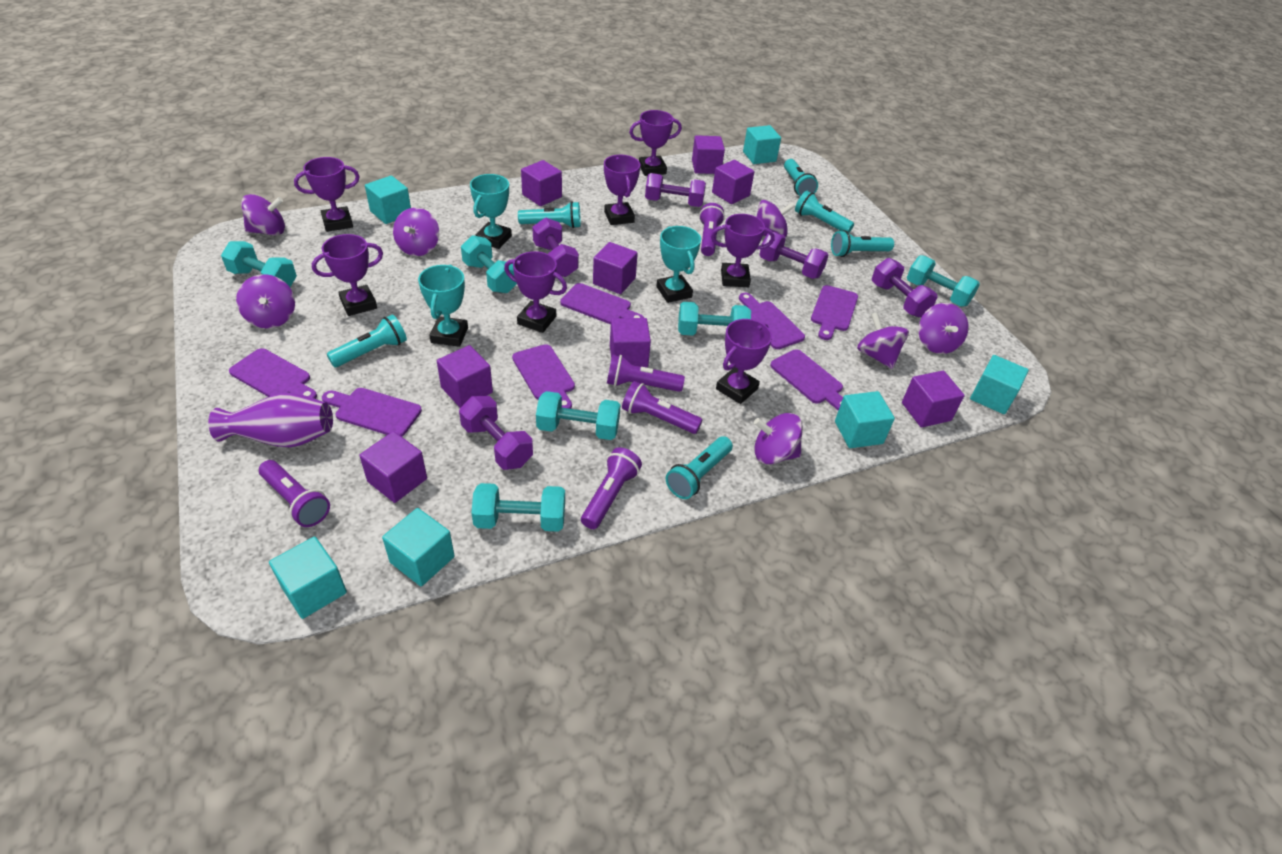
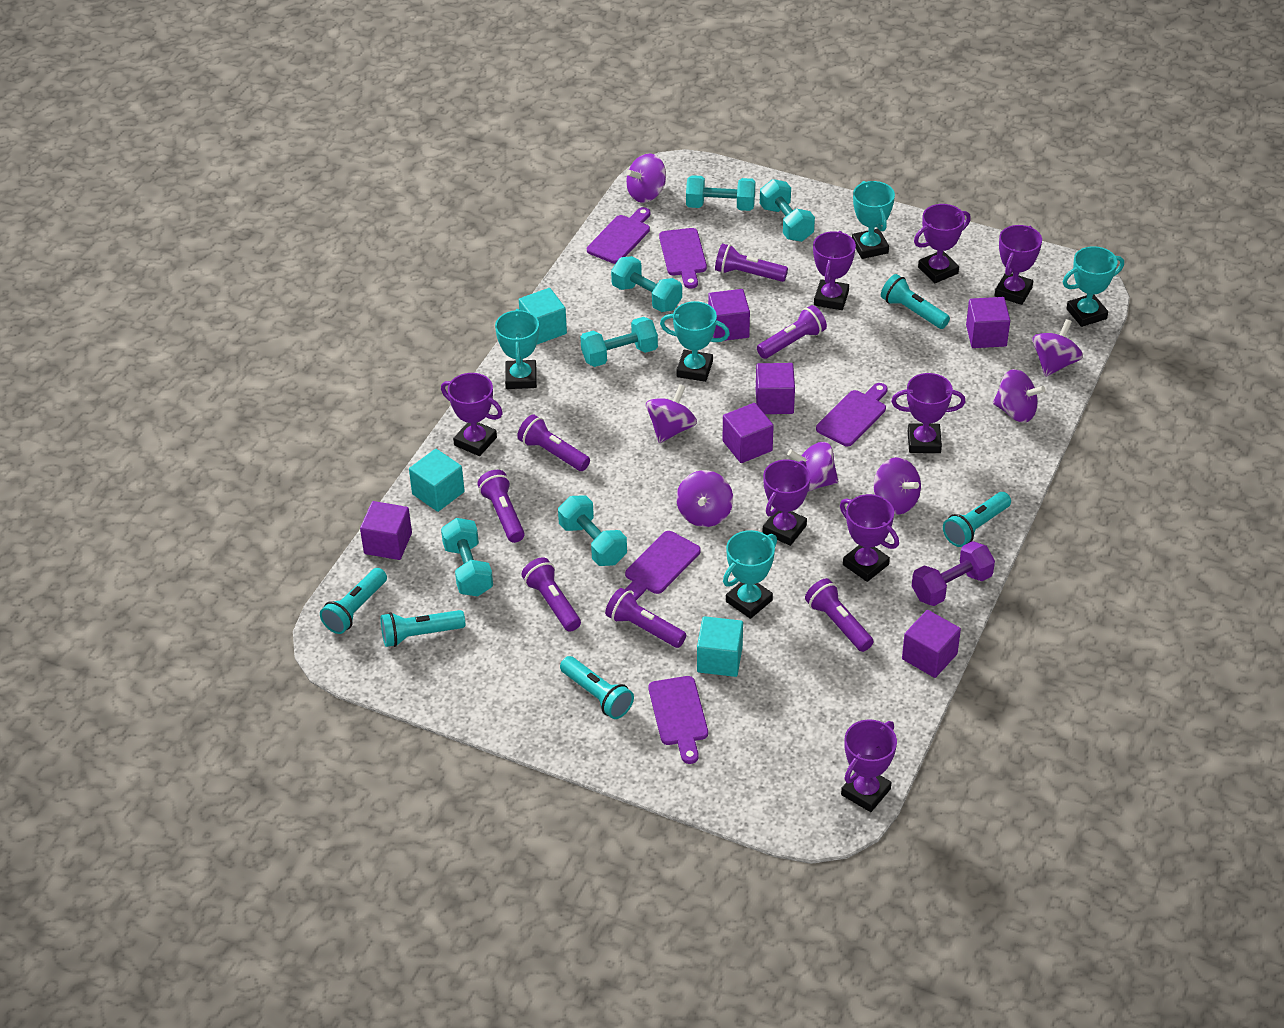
purple cube: 8 -> 6
purple cutting board: 7 -> 5
purple dumbbell: 5 -> 1
purple flashlight: 5 -> 7
purple trophy: 7 -> 8
purple vase: 1 -> 0
turquoise cube: 6 -> 3
turquoise flashlight: 6 -> 5
turquoise trophy: 3 -> 5

